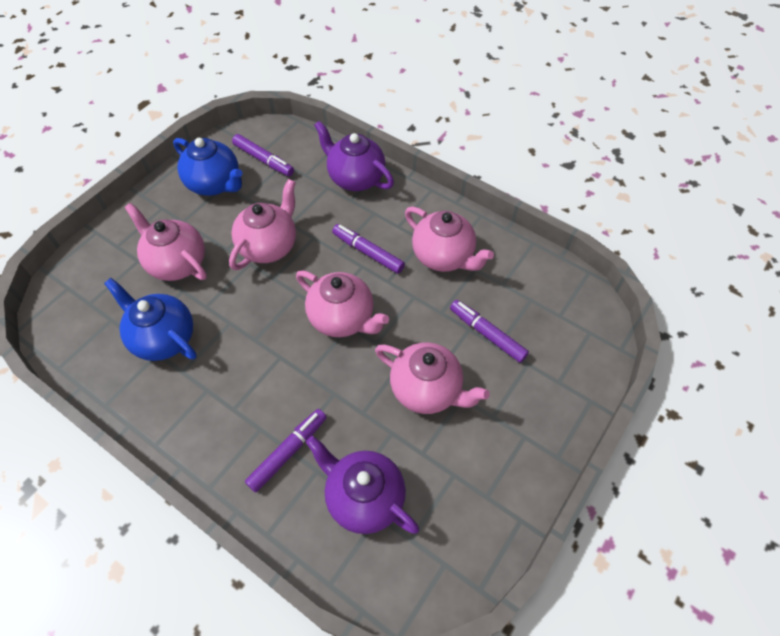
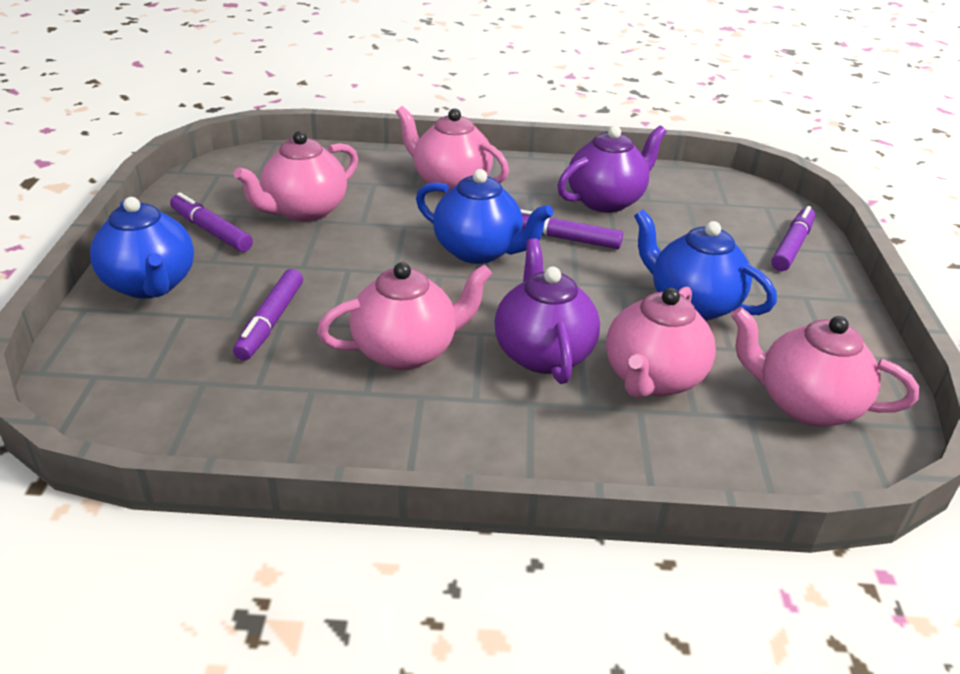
blue teapot: 2 -> 3

